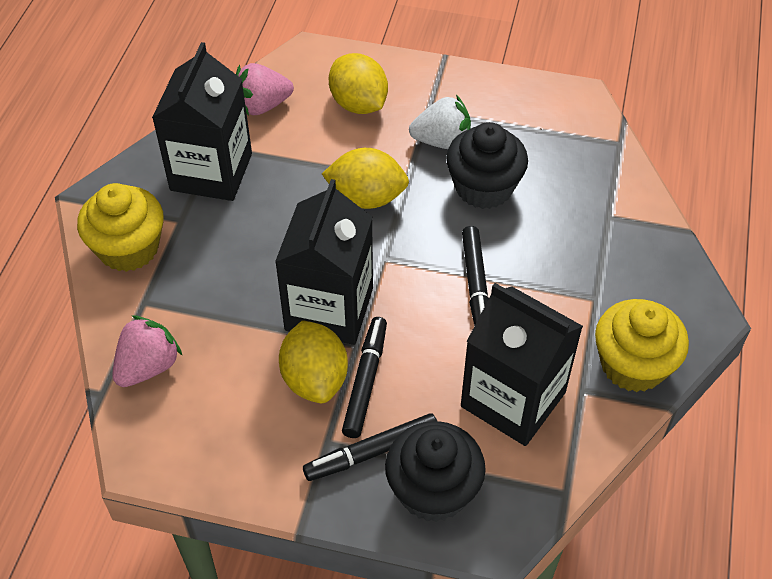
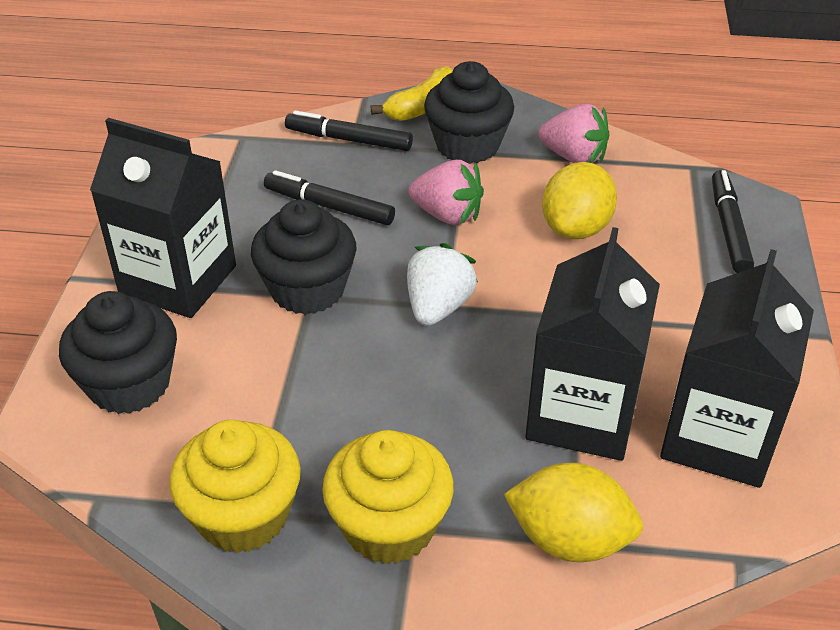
black cupcake: 2 -> 3
yellow banana: 0 -> 1
yellow lemon: 3 -> 2

